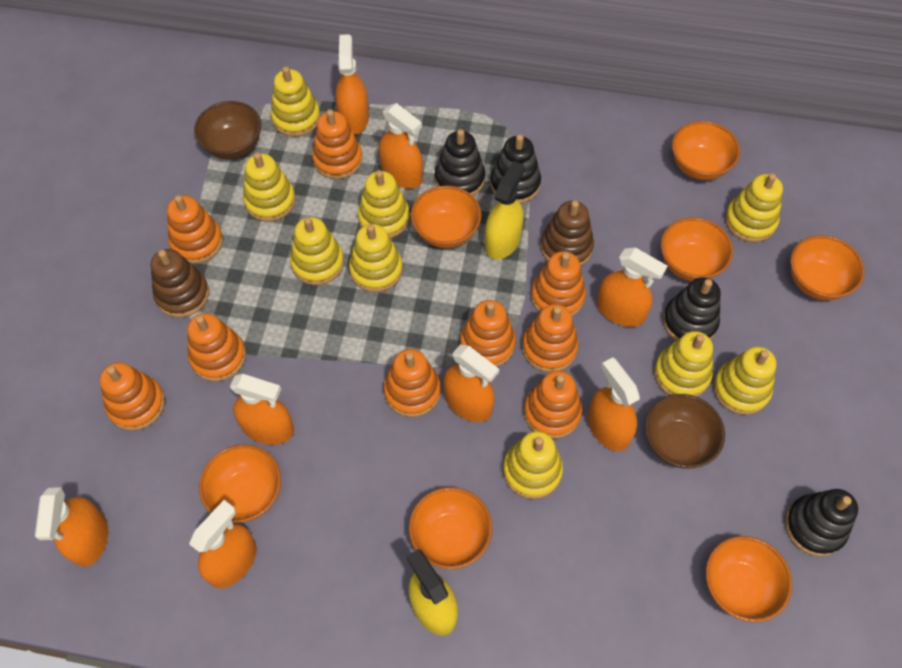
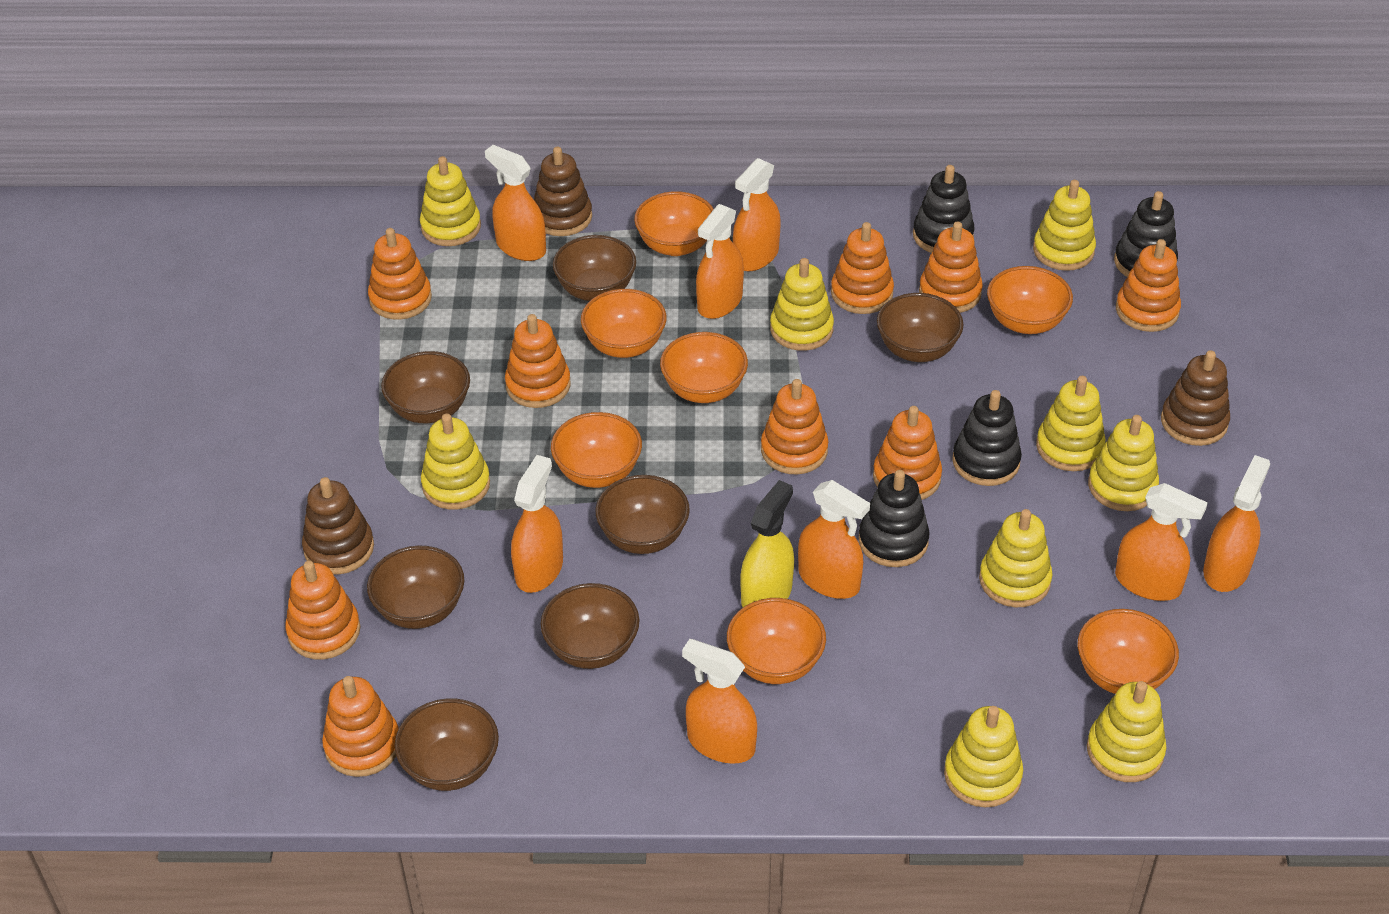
brown bowl: 2 -> 7
brown stacking toy: 2 -> 3
yellow spray bottle: 2 -> 1

